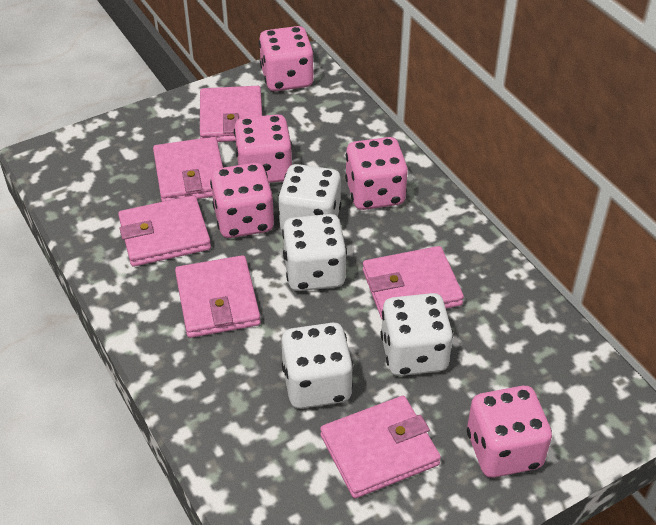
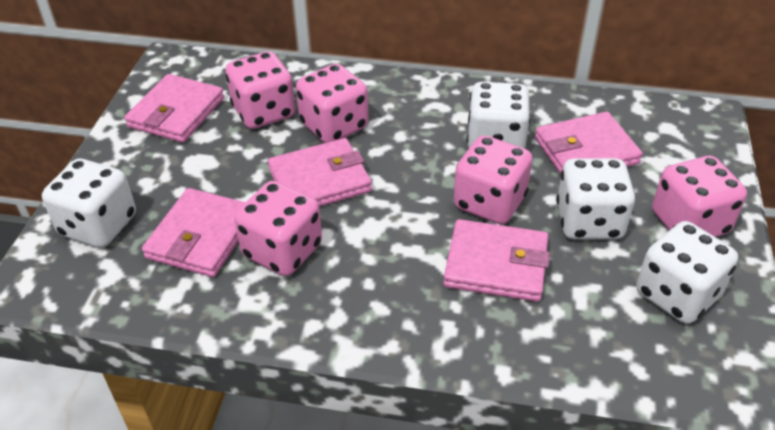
pink wallet: 6 -> 5

